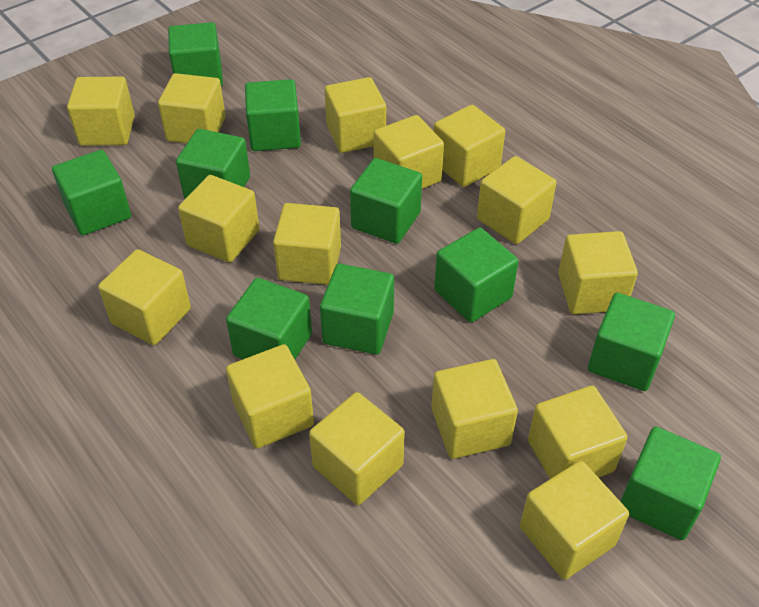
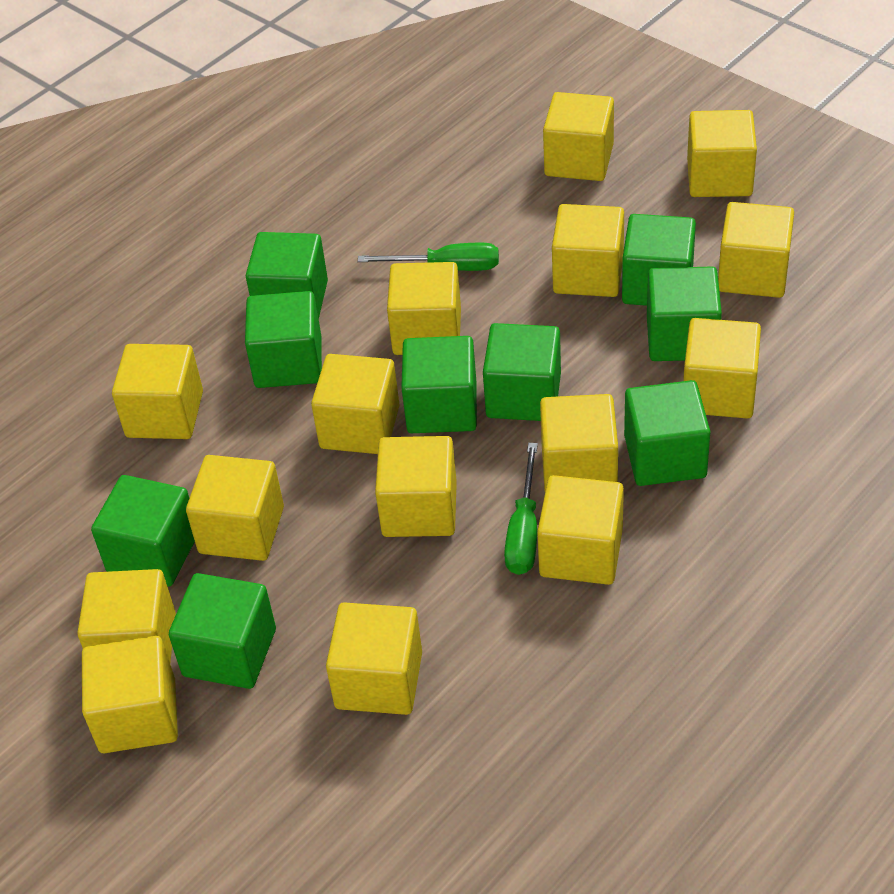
green cube: 10 -> 9
green screwdriver: 0 -> 2

